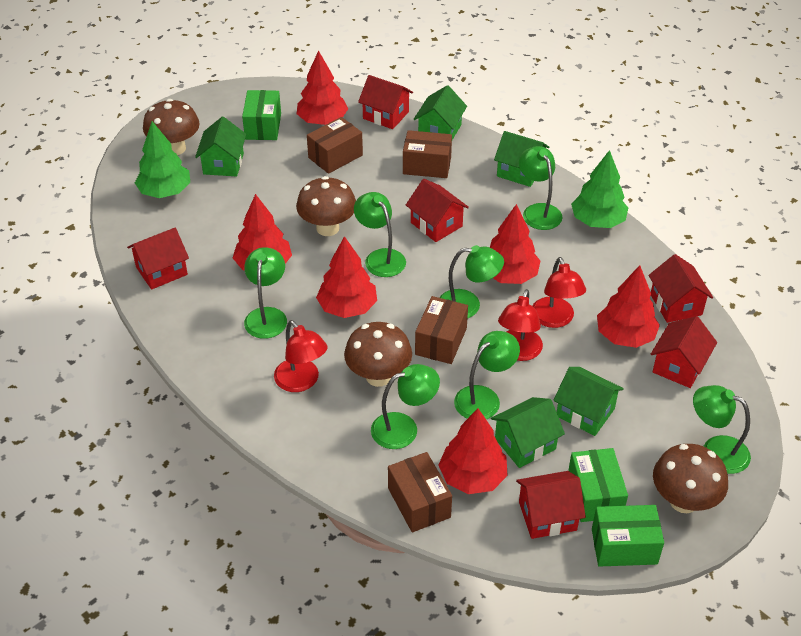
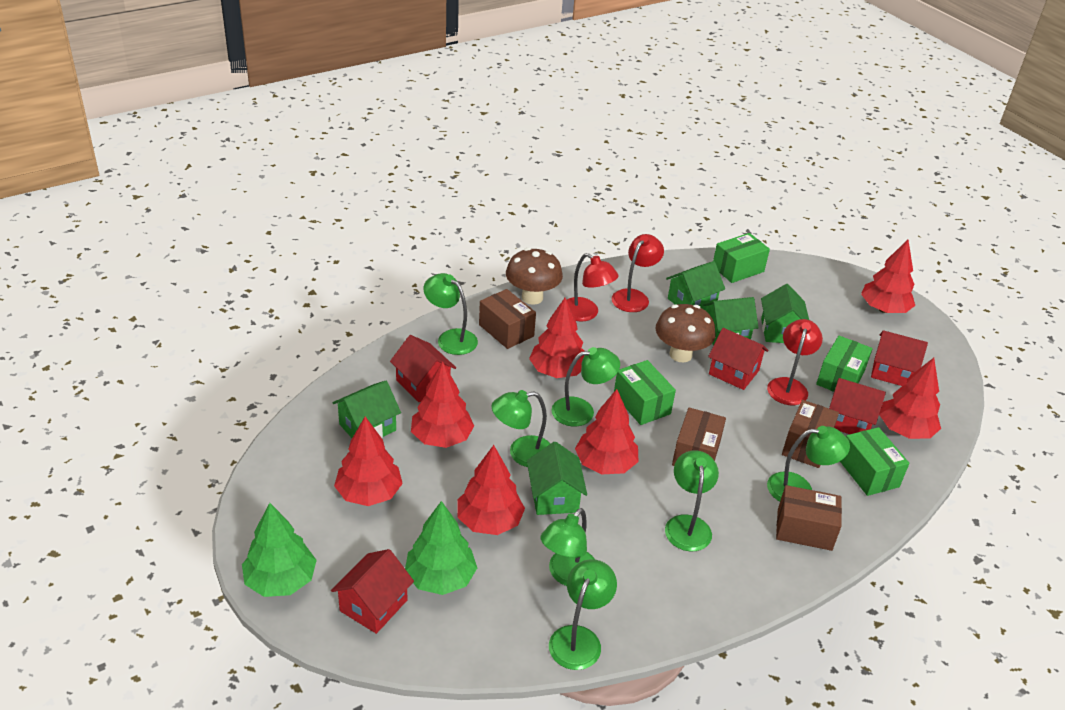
brown mushroom: 4 -> 2
green box: 3 -> 4
red house: 6 -> 5
red tree: 6 -> 7

